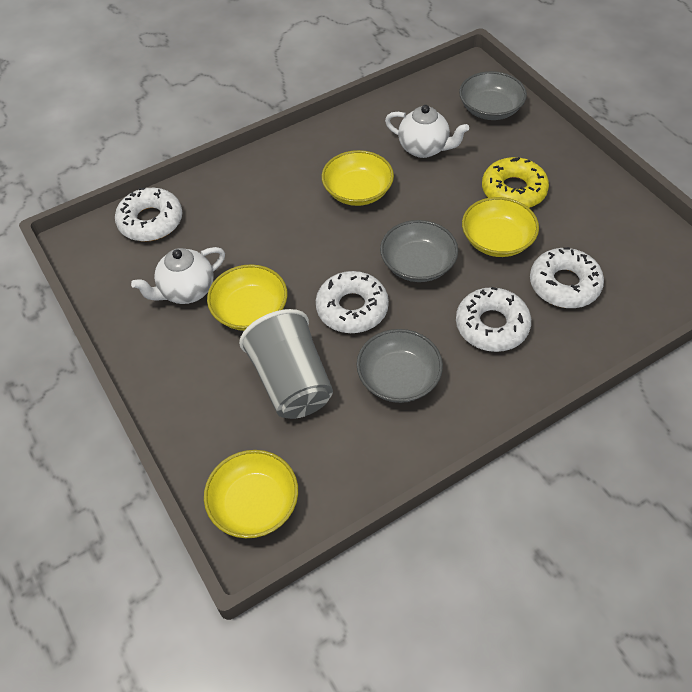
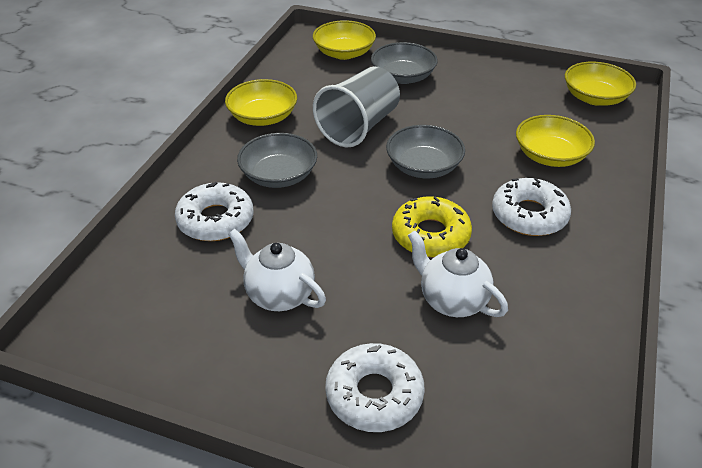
white donut: 4 -> 3

